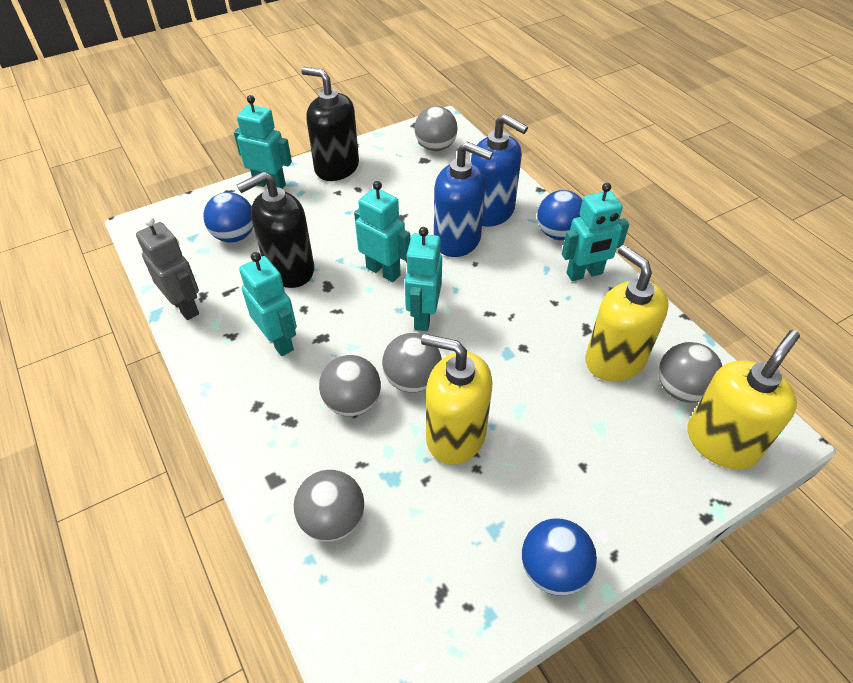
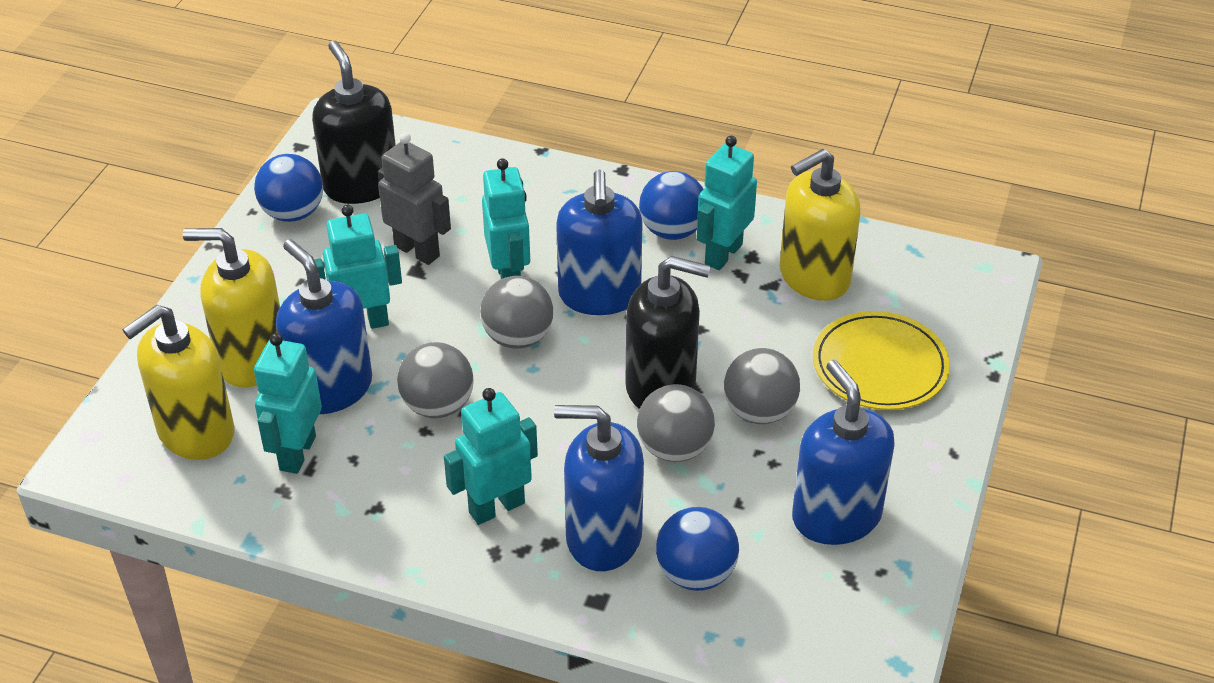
blue soap dispenser: 2 -> 4
grey ball: 5 -> 4
yellow plate: 0 -> 1

